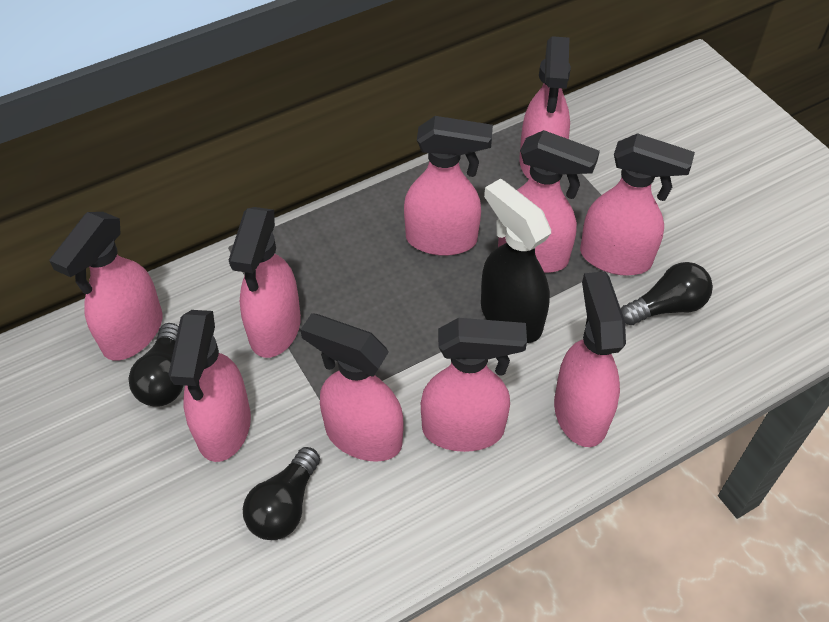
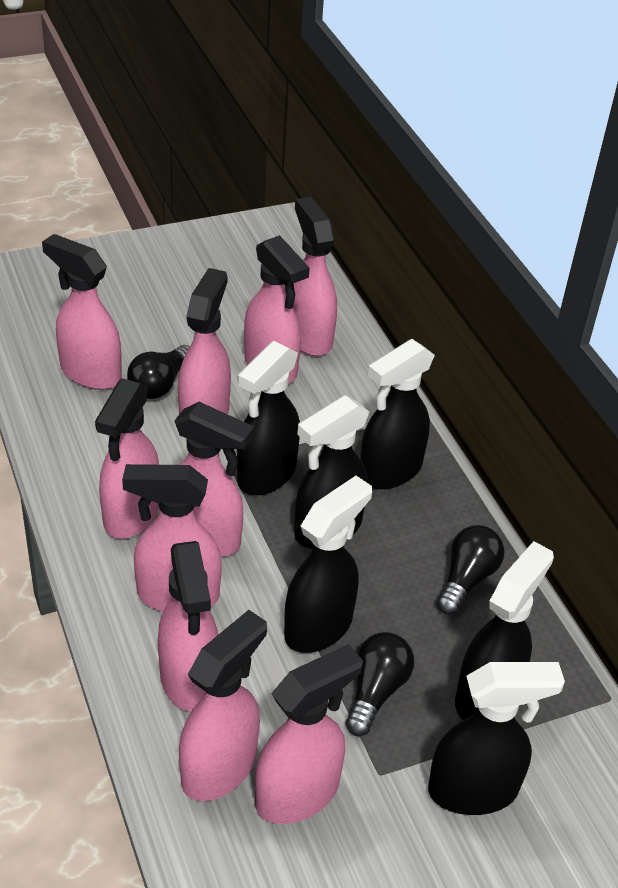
black spray bottle: 1 -> 6

